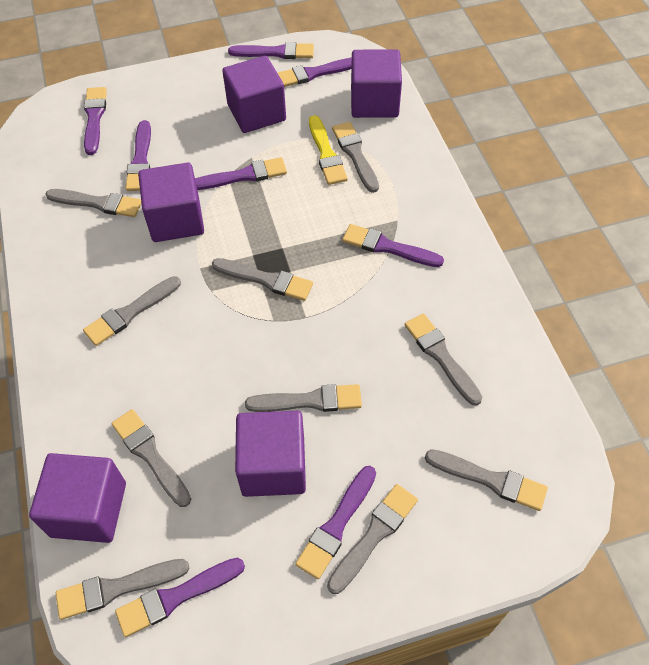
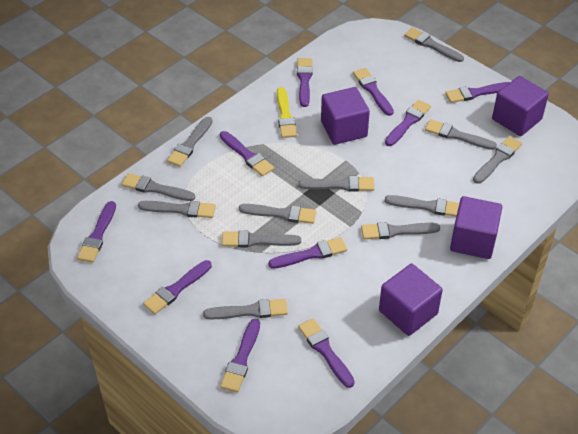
grey brush: 10 -> 12
purple brush: 8 -> 10
purple cube: 5 -> 4

